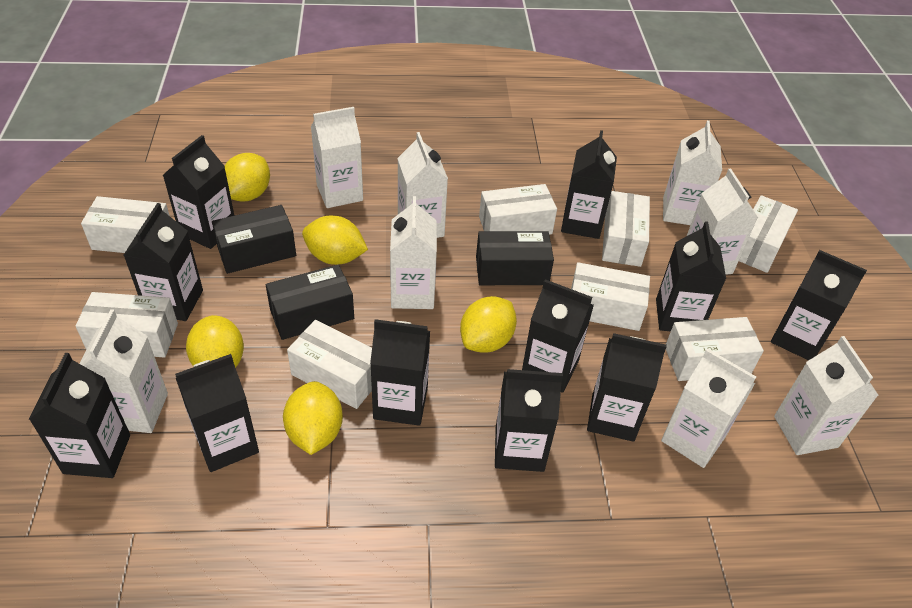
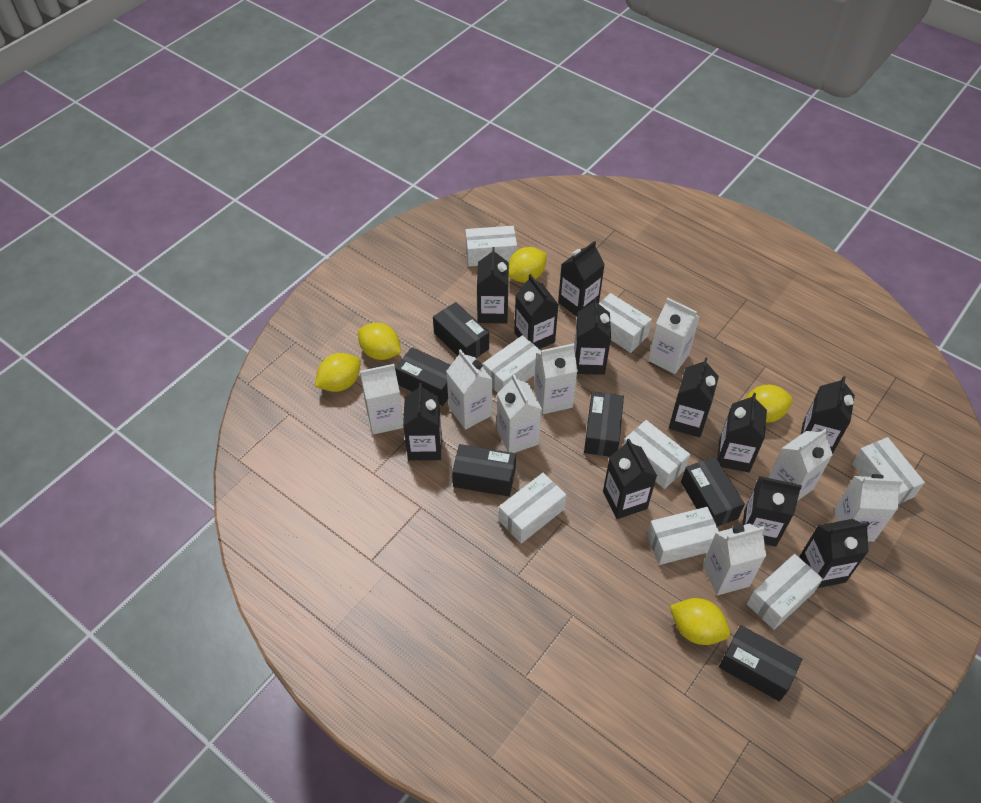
black box: 3 -> 6

